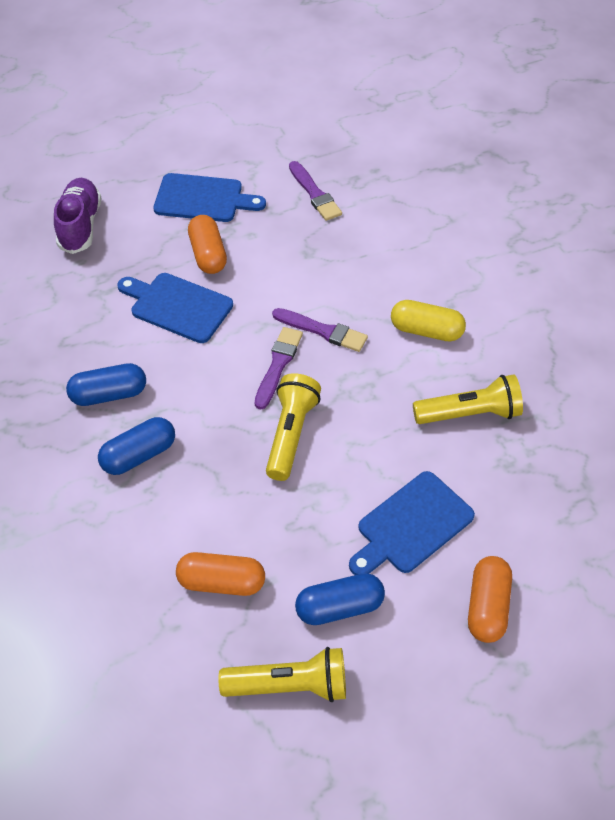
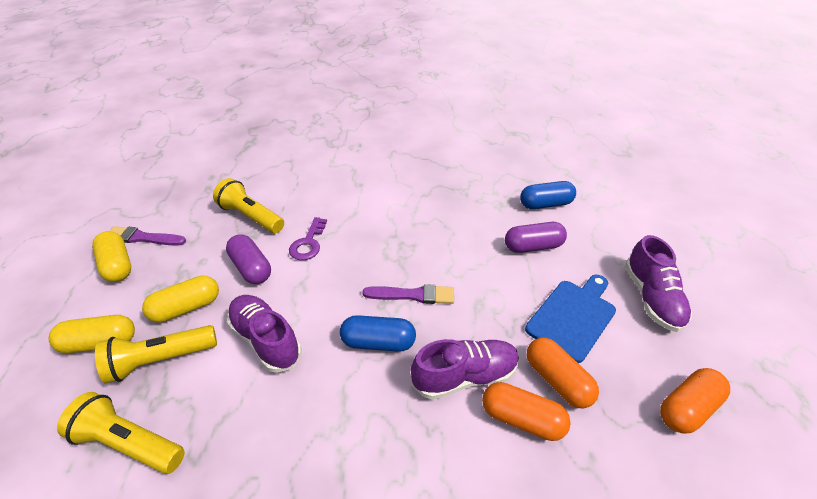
blue capsule: 3 -> 2
blue cutting board: 3 -> 1
purple brush: 3 -> 2
purple capsule: 0 -> 2
purple key: 0 -> 1
purple shoe: 1 -> 3
yellow capsule: 1 -> 3

